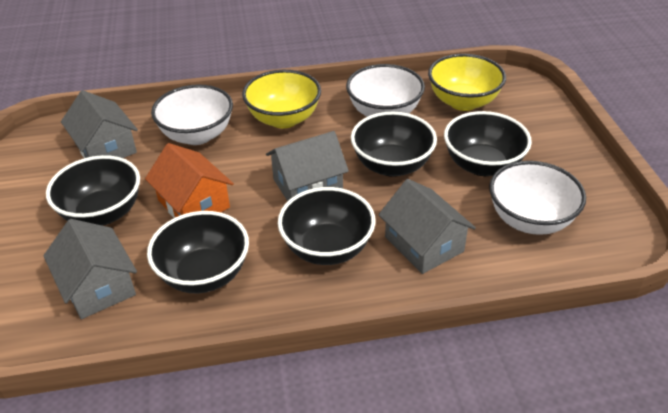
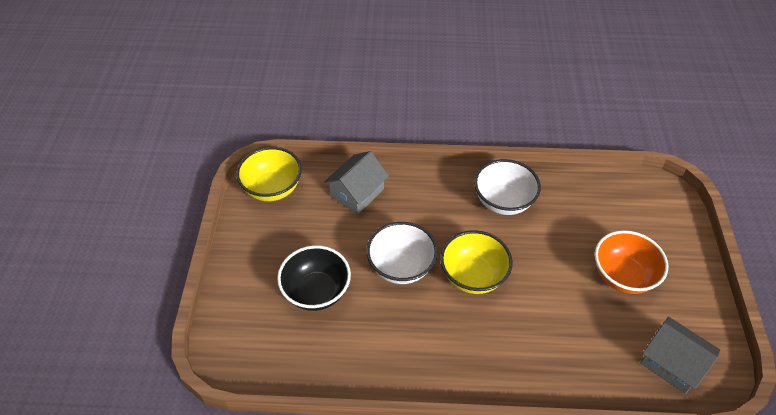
black bowl: 5 -> 1
grey house: 4 -> 2
orange bowl: 0 -> 1
orange house: 1 -> 0
white bowl: 3 -> 2

